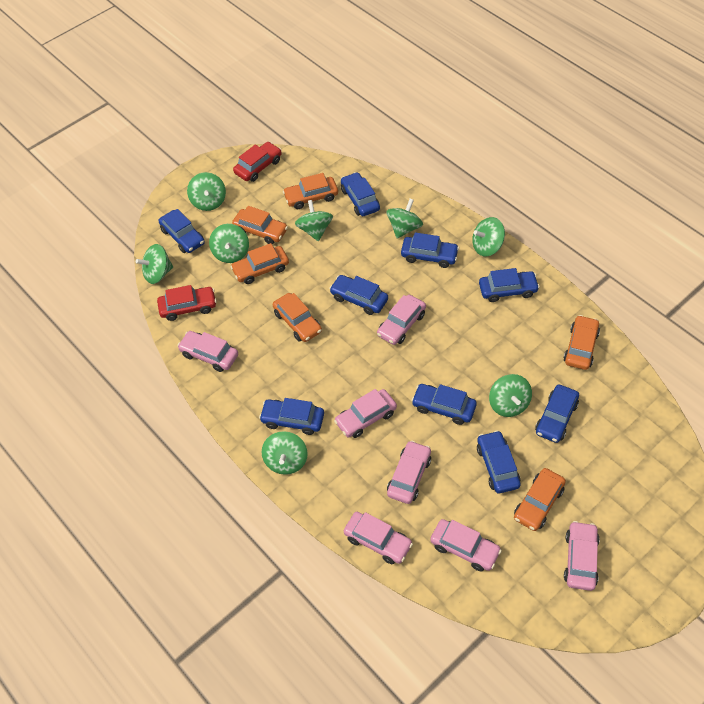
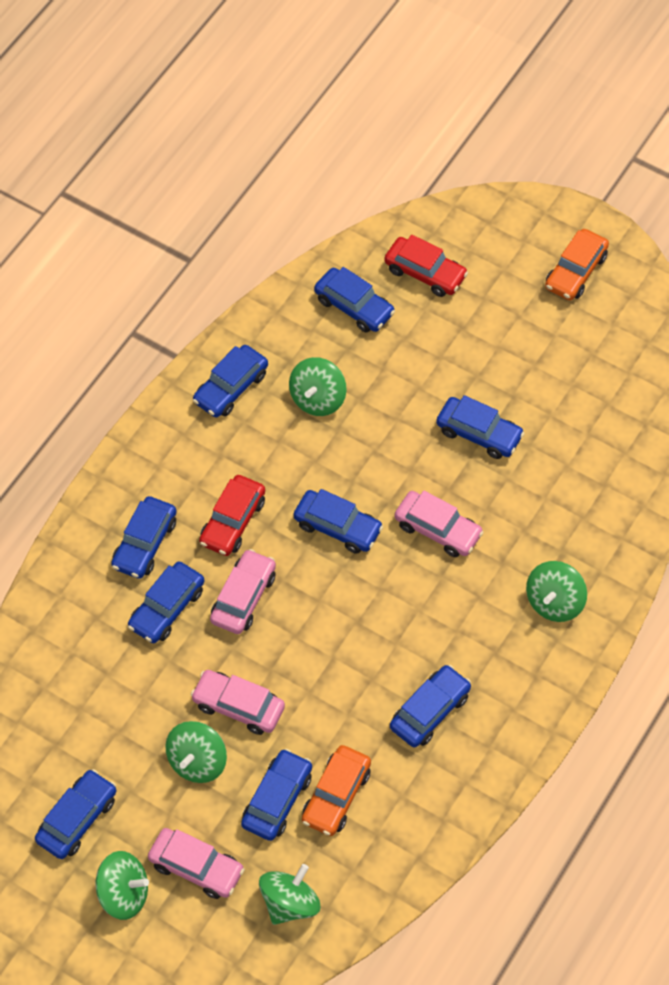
green spinning top: 8 -> 5
orange car: 6 -> 2
pink car: 7 -> 4

